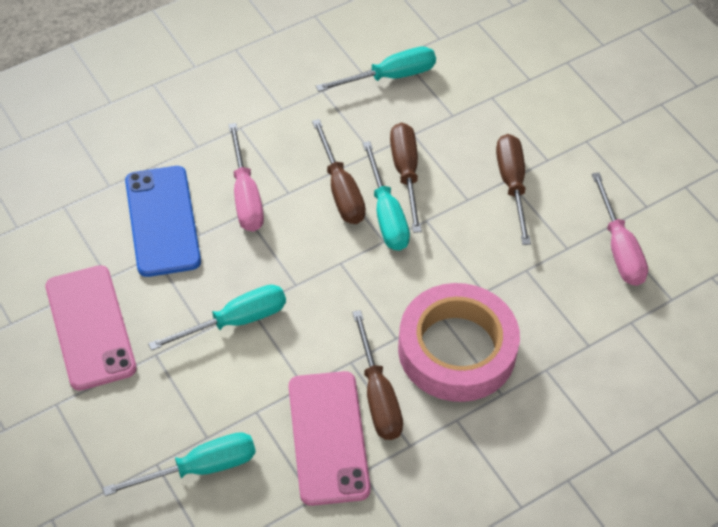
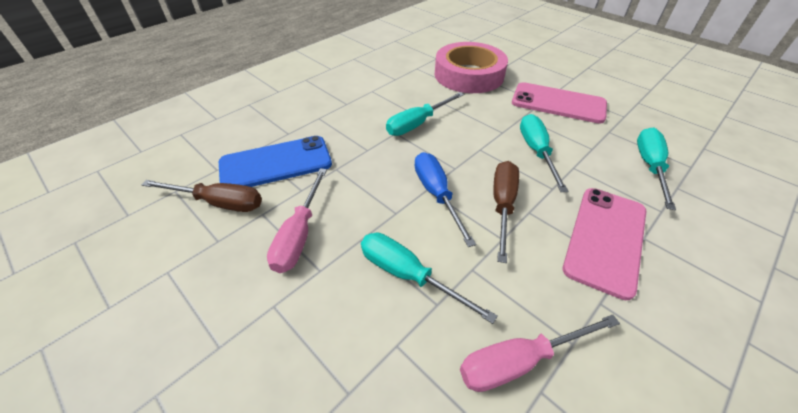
blue screwdriver: 0 -> 1
brown screwdriver: 4 -> 2

